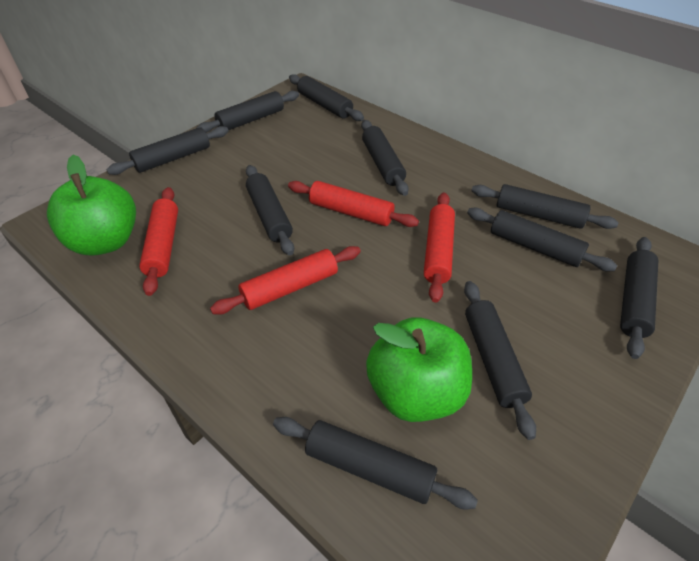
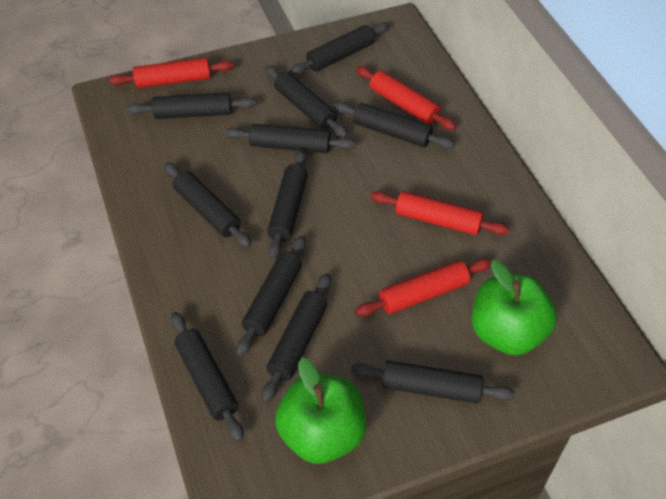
black rolling pin: 10 -> 11

